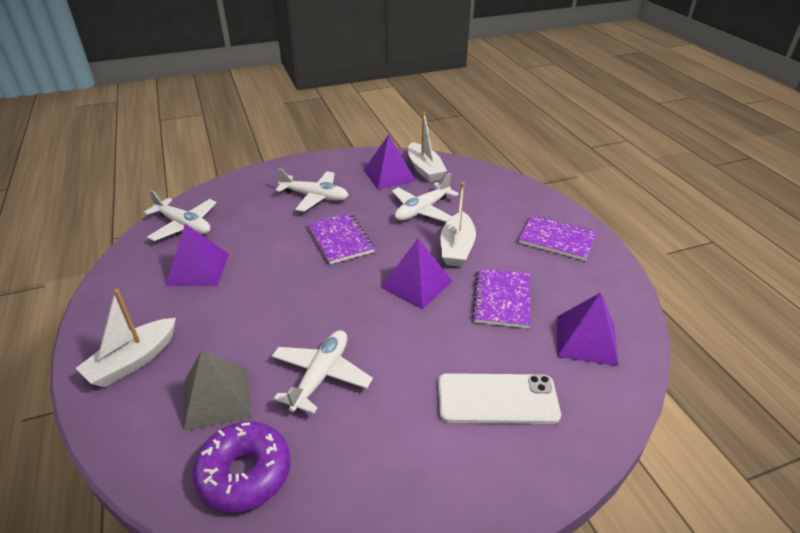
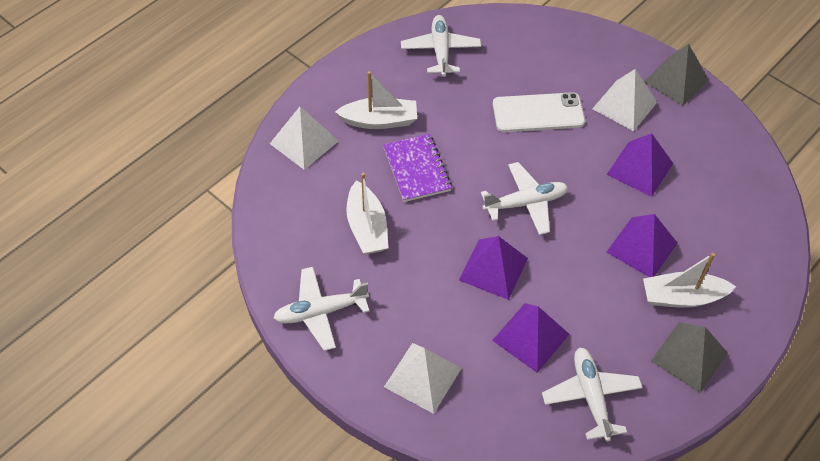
grey pyramid: 1 -> 2
purple donut: 1 -> 0
purple notebook: 3 -> 1
white pyramid: 0 -> 3

